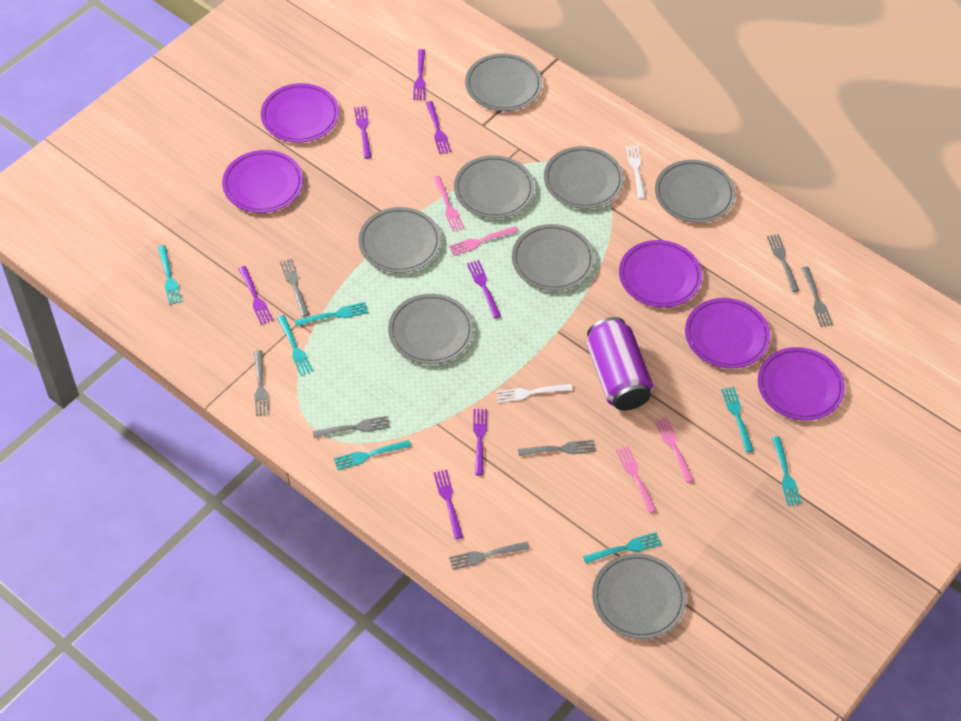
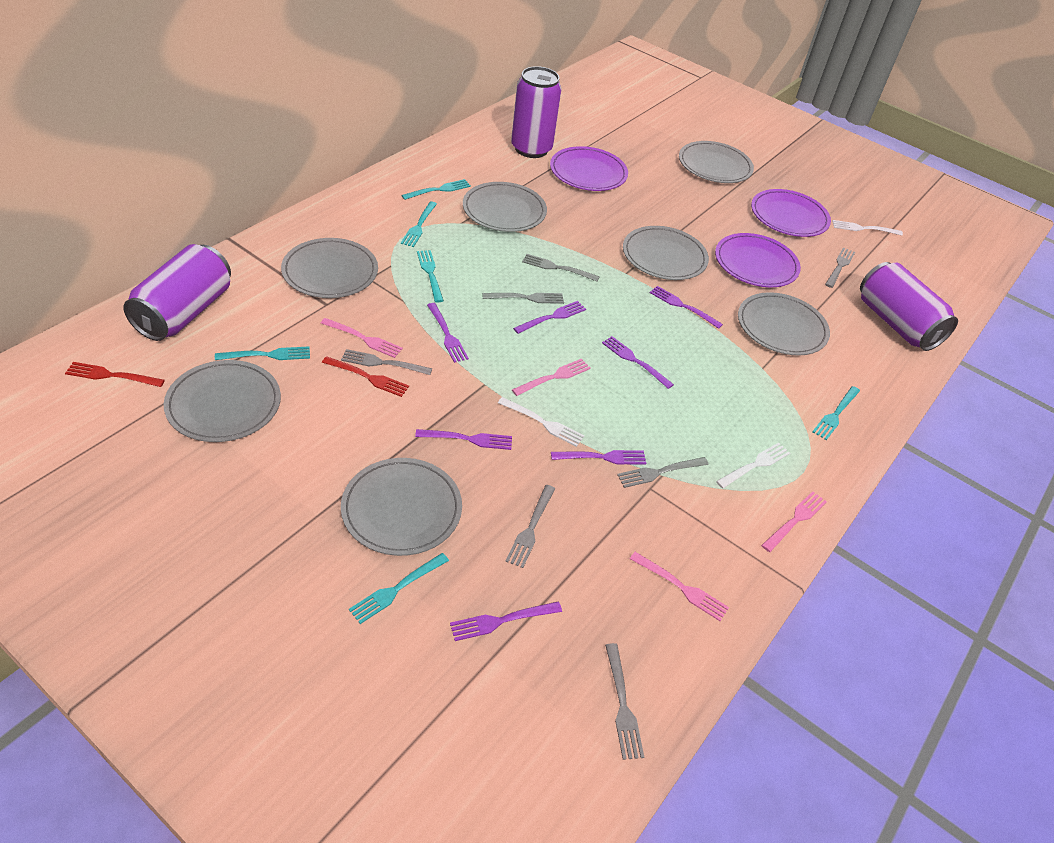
grey plate: 8 -> 7
purple can: 1 -> 3
purple plate: 5 -> 3
red fork: 0 -> 2
turquoise fork: 7 -> 6
white fork: 2 -> 3

